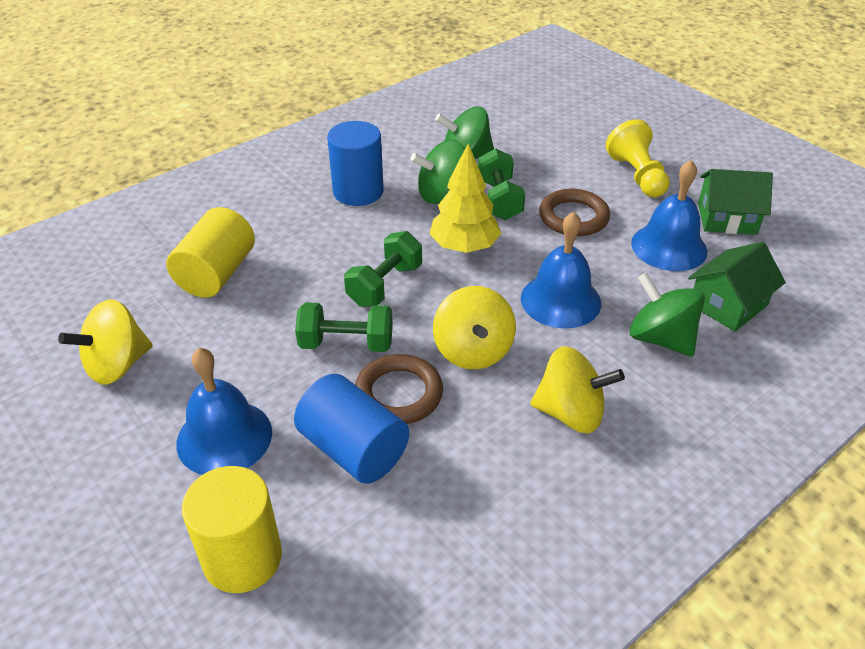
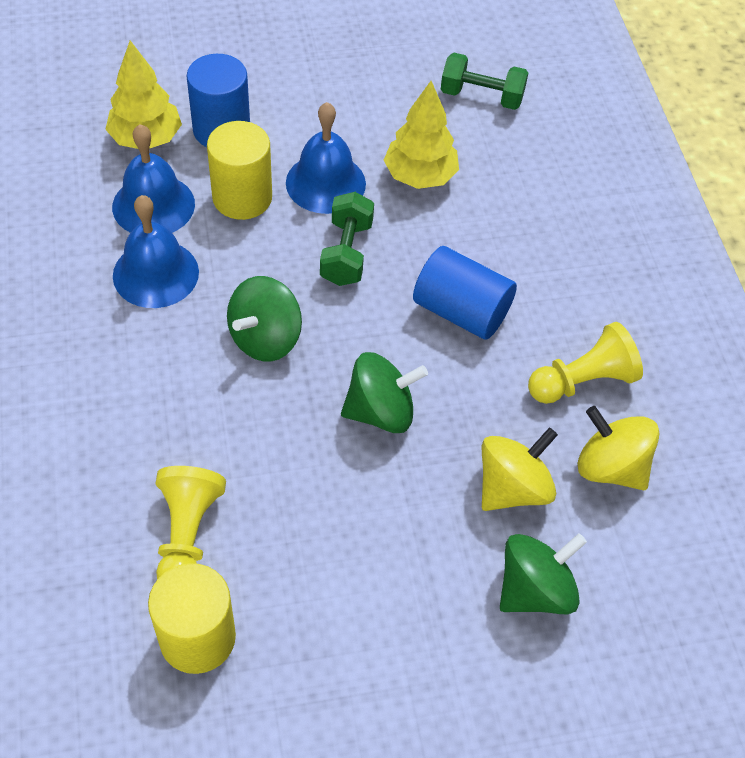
brown ring: 2 -> 0
green dumbbell: 3 -> 2
green house: 2 -> 0
yellow pawn: 1 -> 2
yellow spinning top: 3 -> 2
yellow tree: 1 -> 2

